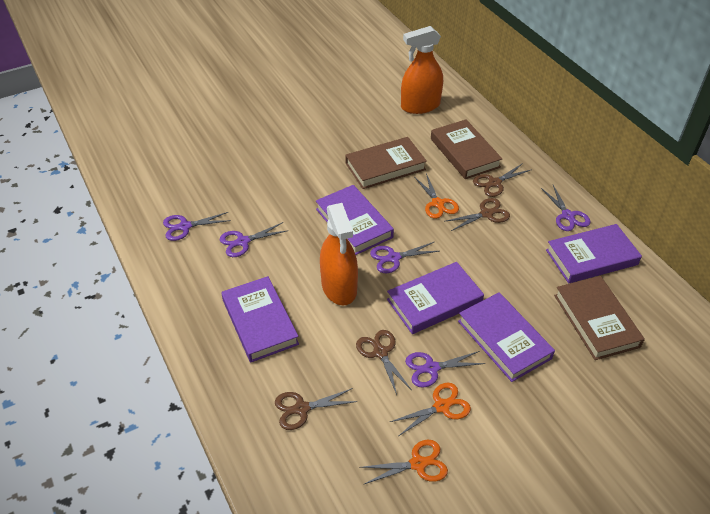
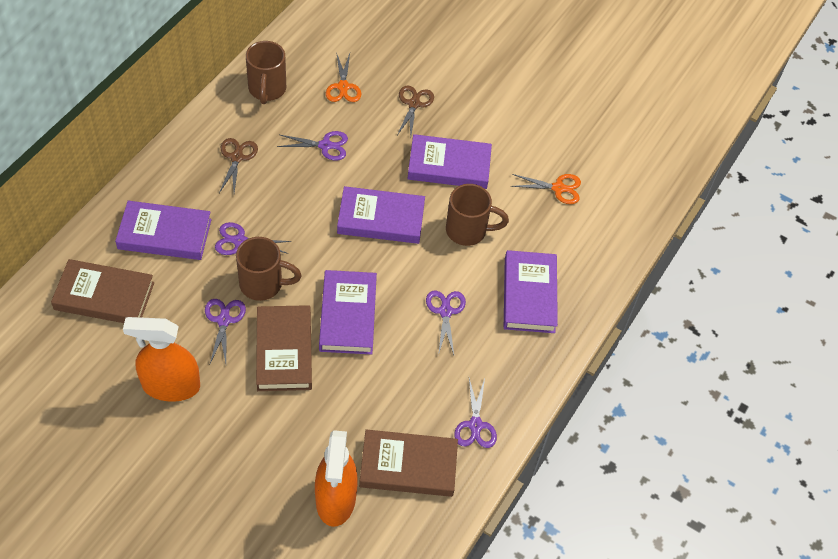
brown mug: 0 -> 3
brown scissors: 4 -> 2
orange scissors: 3 -> 2

